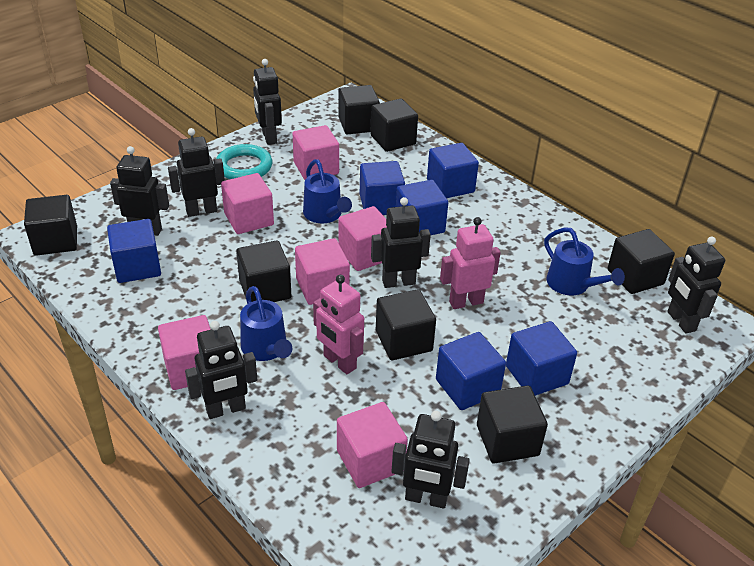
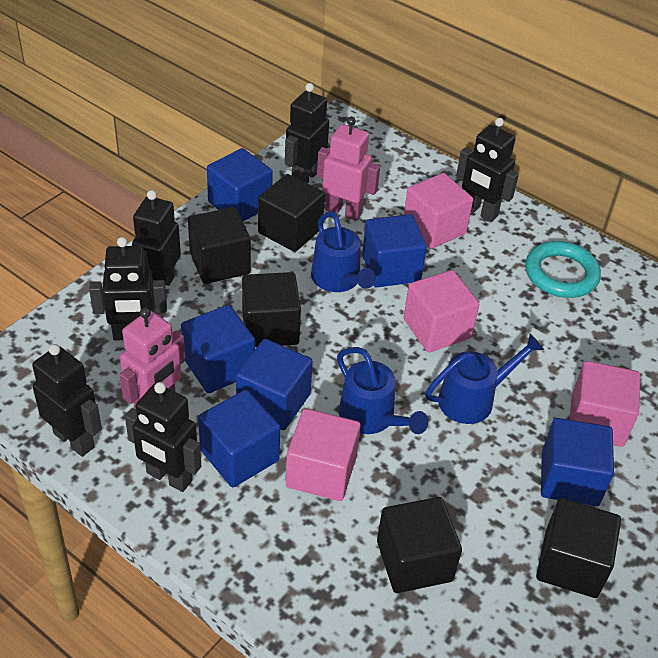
black cube: 7 -> 5
black robot: 7 -> 6
pink cube: 6 -> 4

